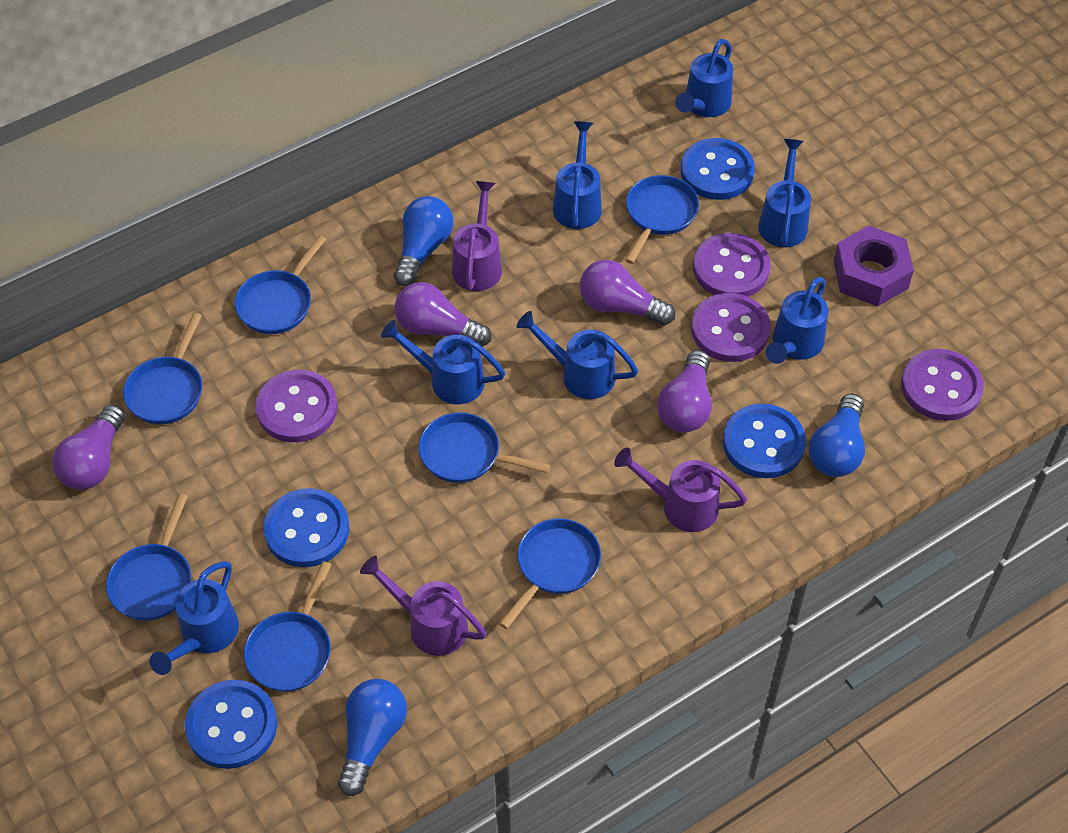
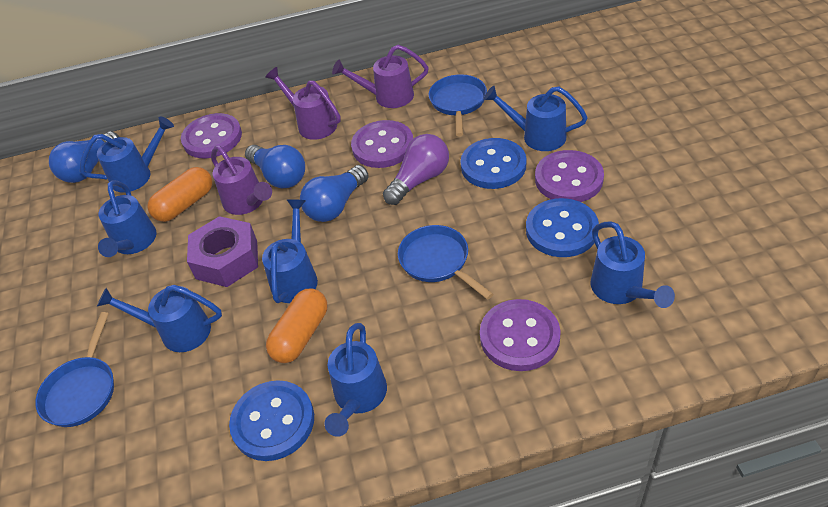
blue button: 4 -> 3
blue pan: 7 -> 3
orange capsule: 0 -> 2
purple light bulb: 4 -> 1

